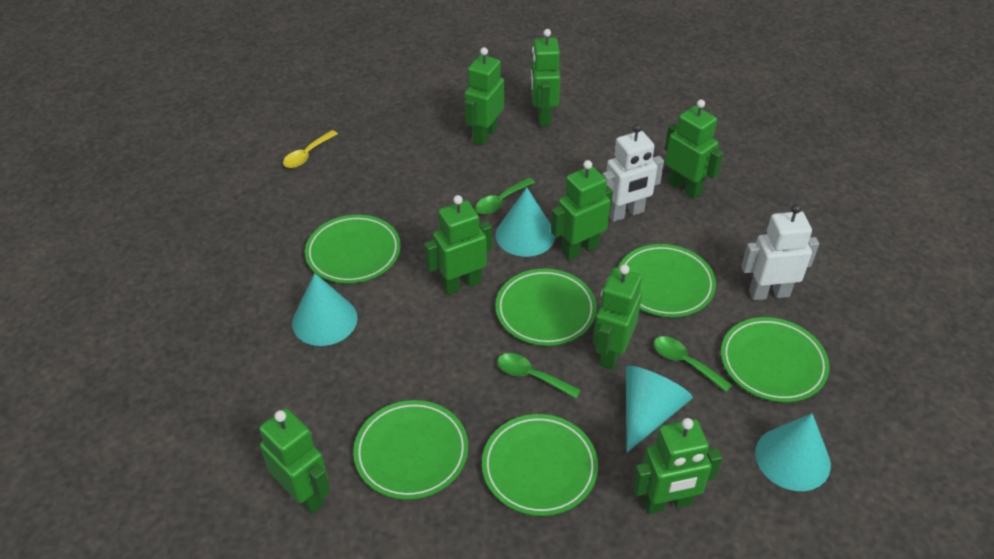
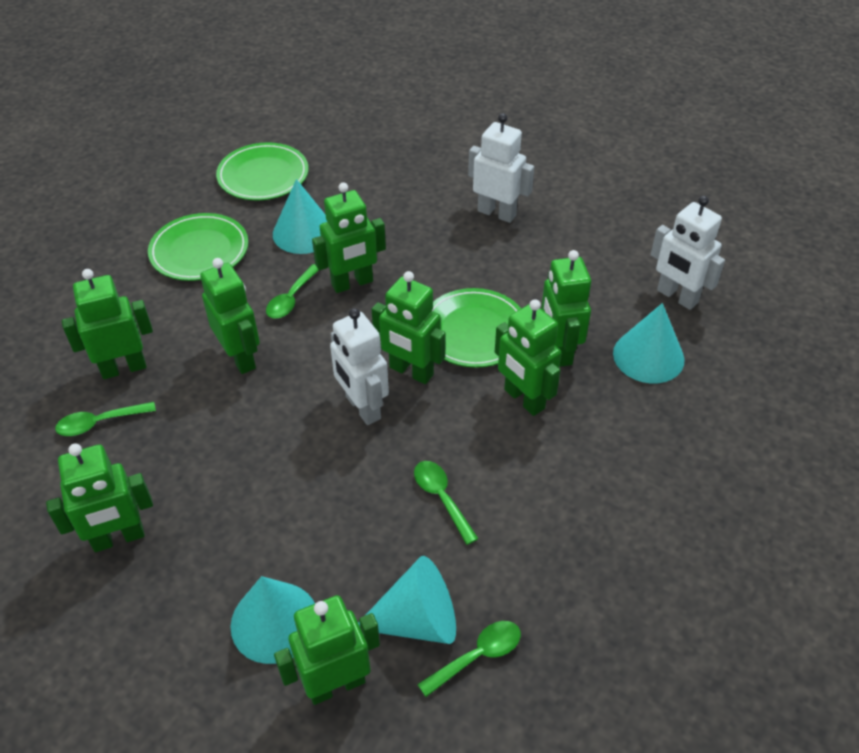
green plate: 6 -> 3
green spoon: 3 -> 4
white robot: 2 -> 3
yellow spoon: 1 -> 0

